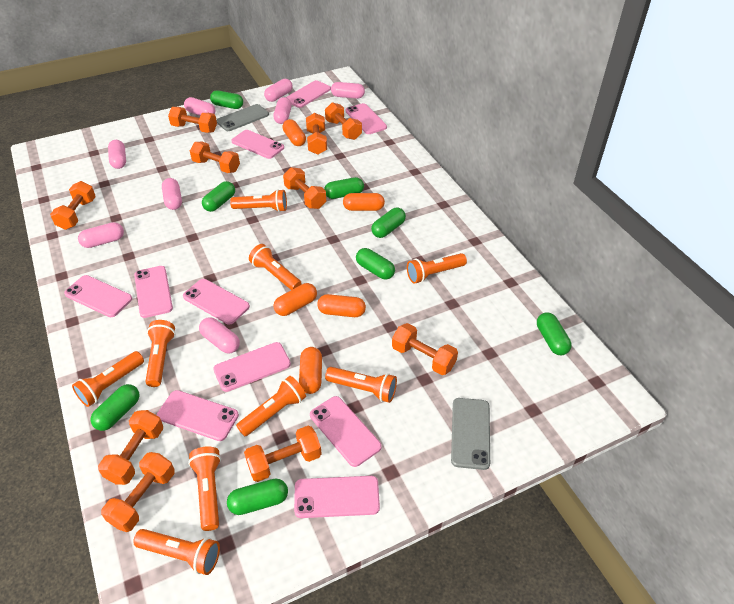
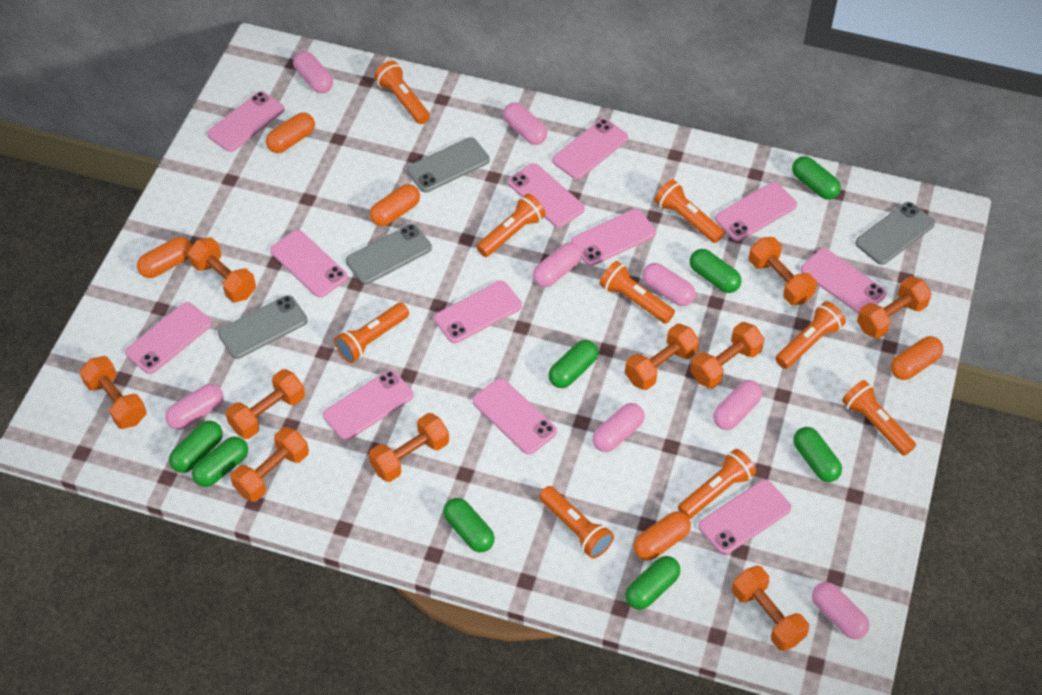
grey phone: 2 -> 4
pink phone: 10 -> 12

